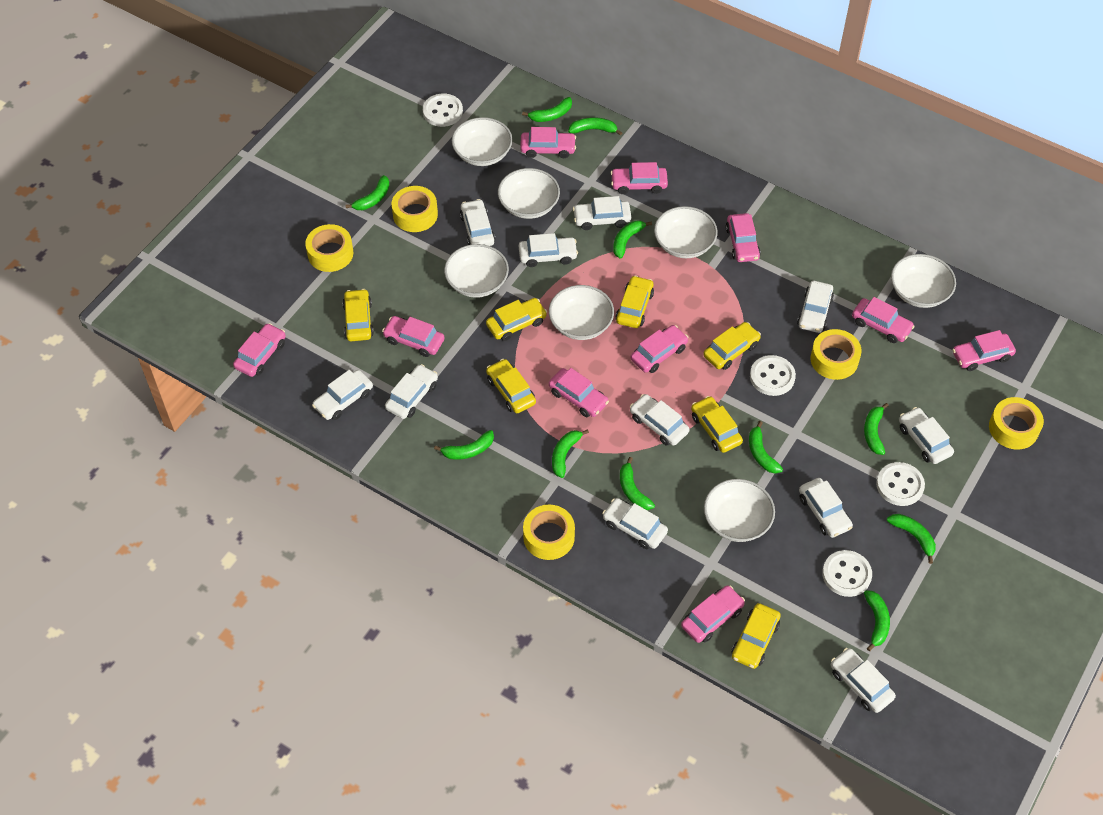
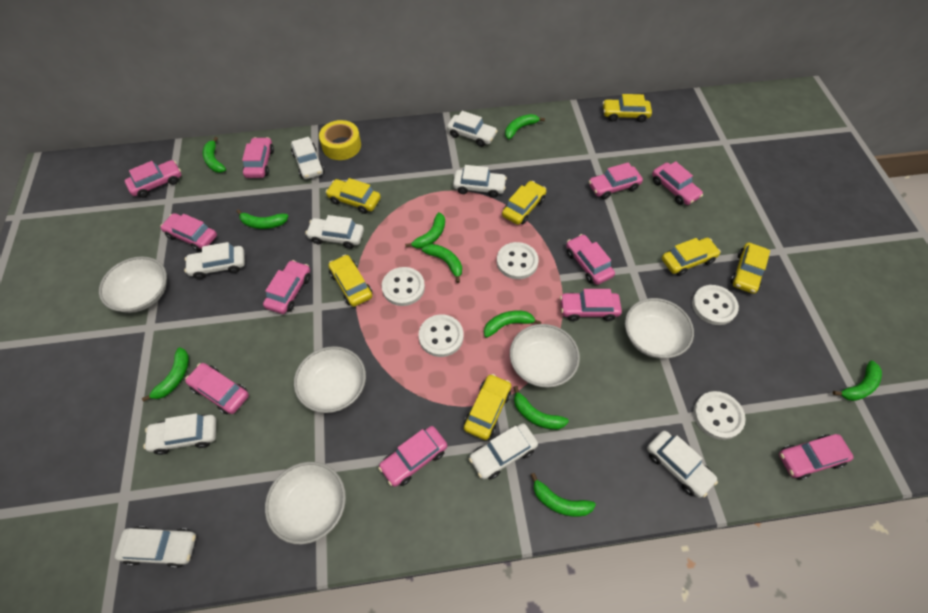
green banana: 11 -> 10
pink car: 10 -> 11
white bowl: 7 -> 5
white button: 4 -> 5
white car: 11 -> 9
yellow tape: 5 -> 1

